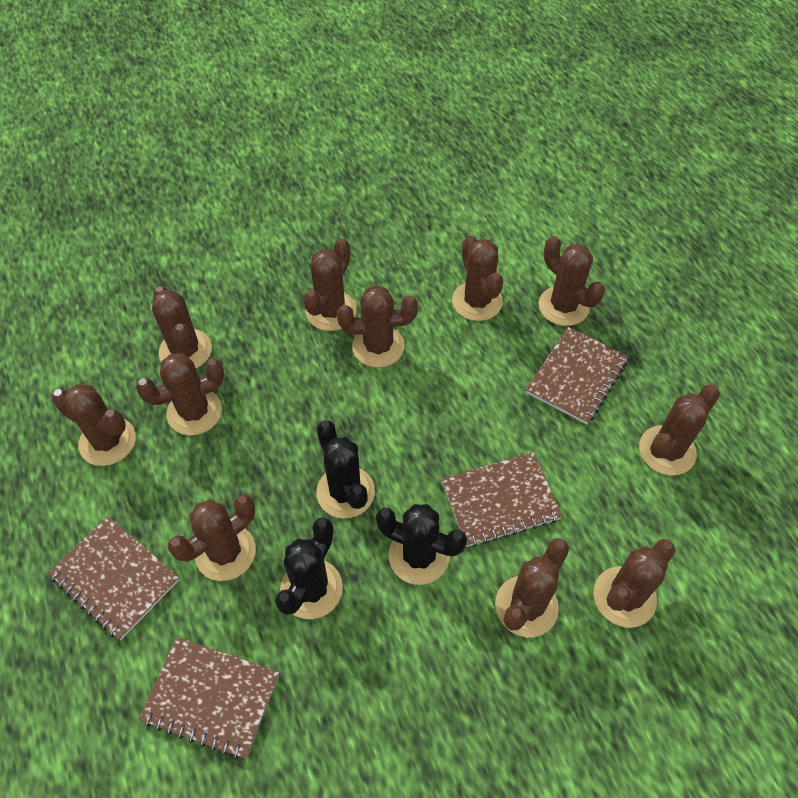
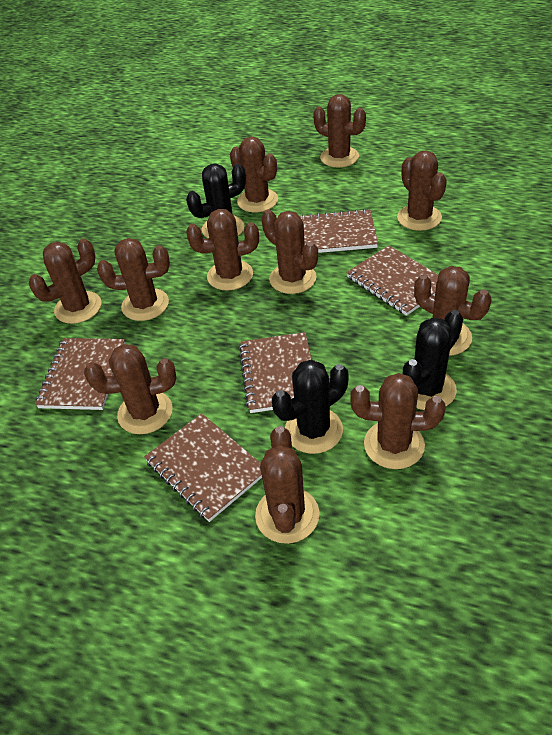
brown notebook: 4 -> 5

